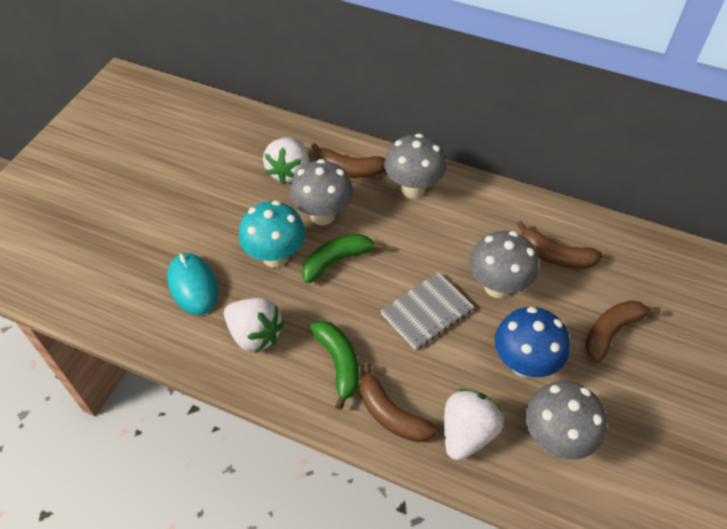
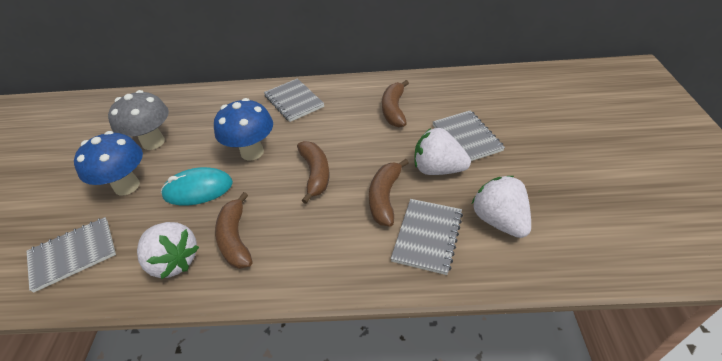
blue mushroom: 1 -> 2
green banana: 2 -> 0
grey mushroom: 4 -> 1
grey notebook: 1 -> 4
turquoise mushroom: 1 -> 0

